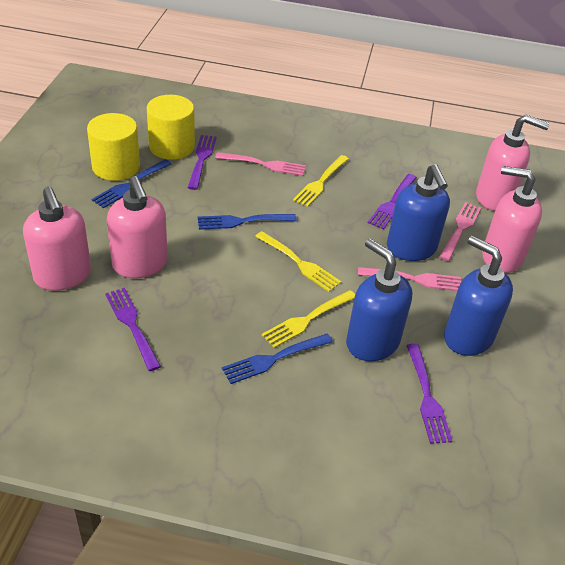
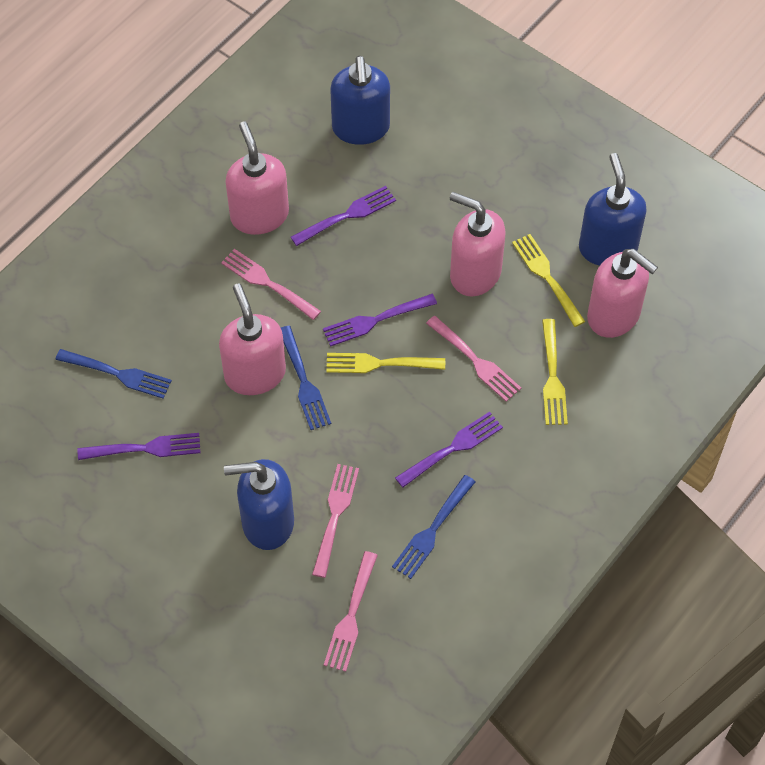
pink fork: 3 -> 4
yellow cylinder: 2 -> 0

